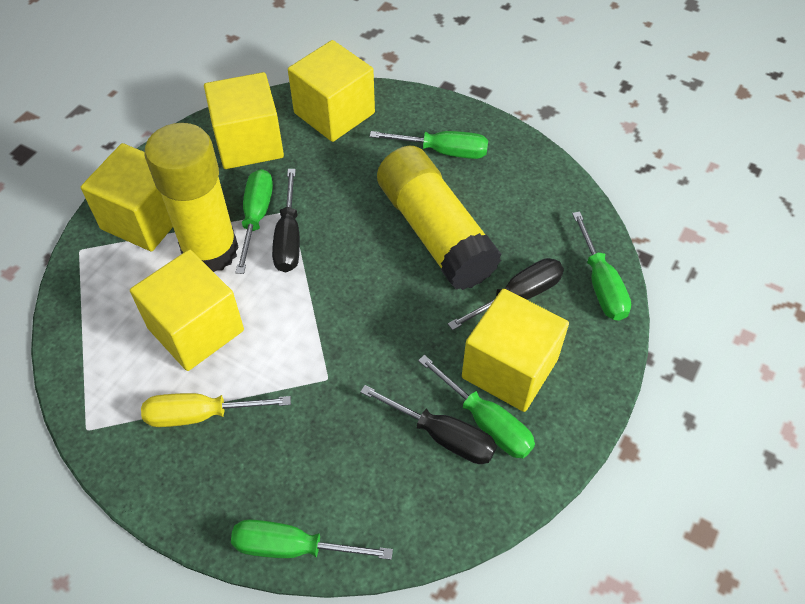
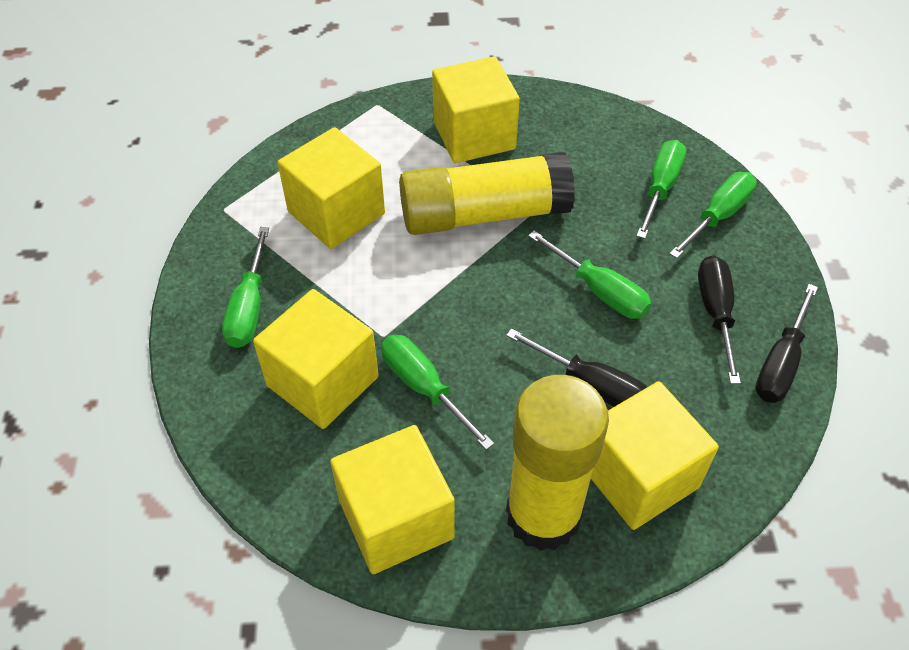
yellow screwdriver: 1 -> 0

